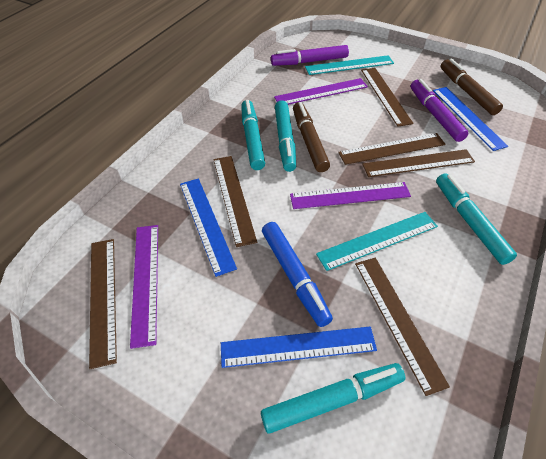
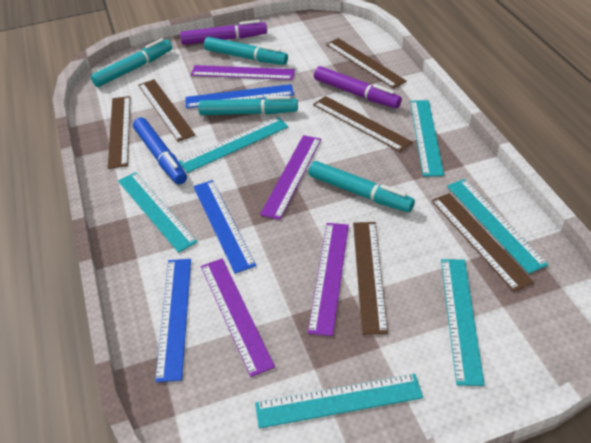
brown marker: 2 -> 0
purple ruler: 3 -> 4
turquoise ruler: 2 -> 6

